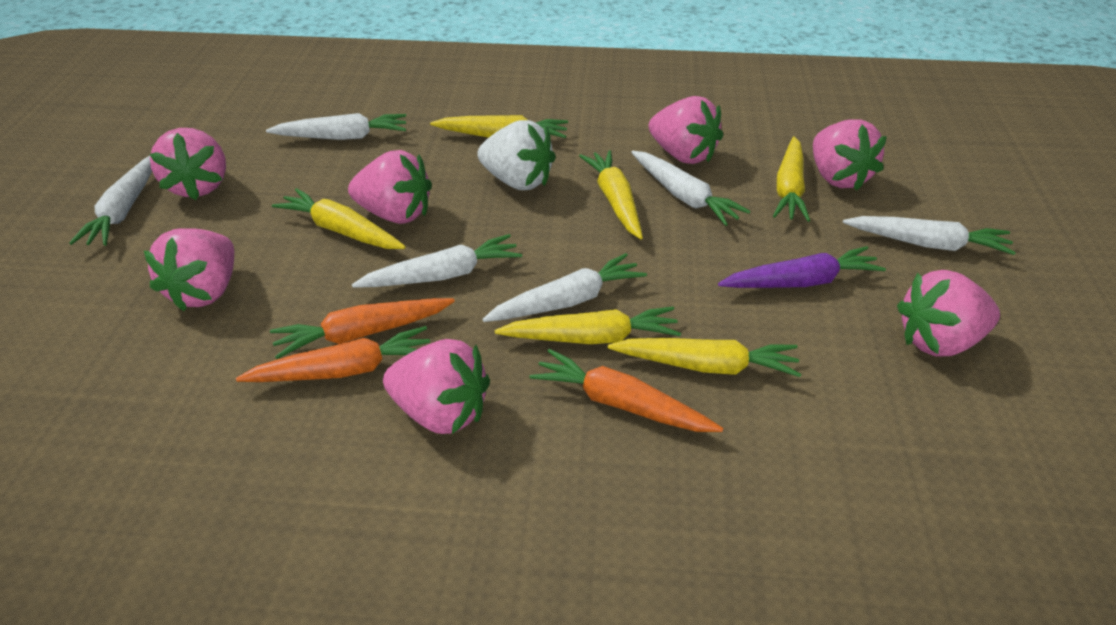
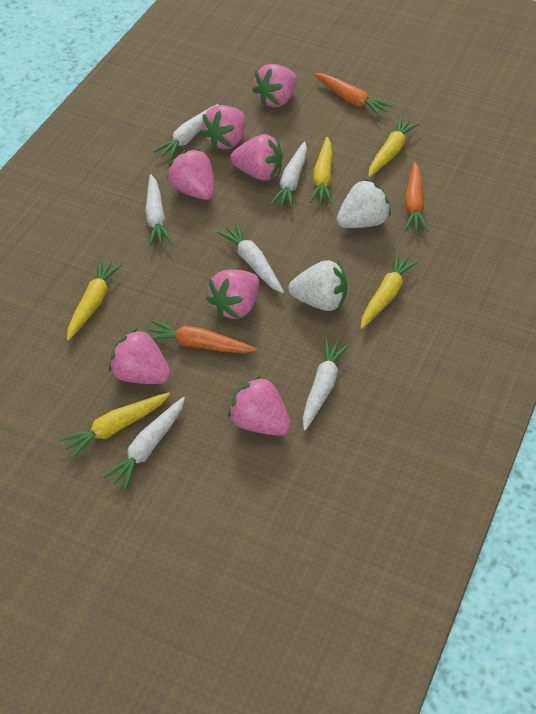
purple carrot: 1 -> 0
white strawberry: 1 -> 2
yellow carrot: 6 -> 5

